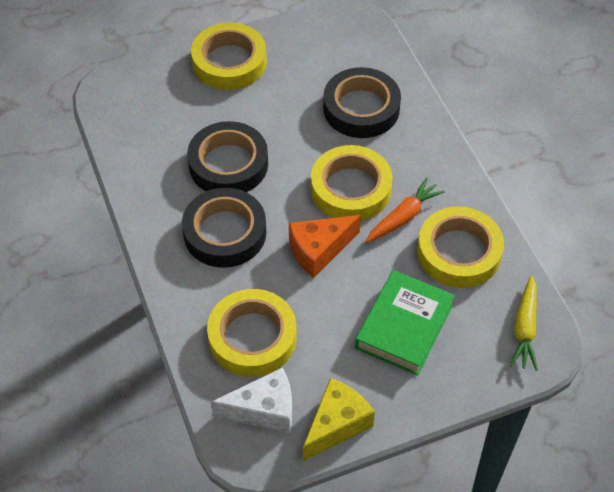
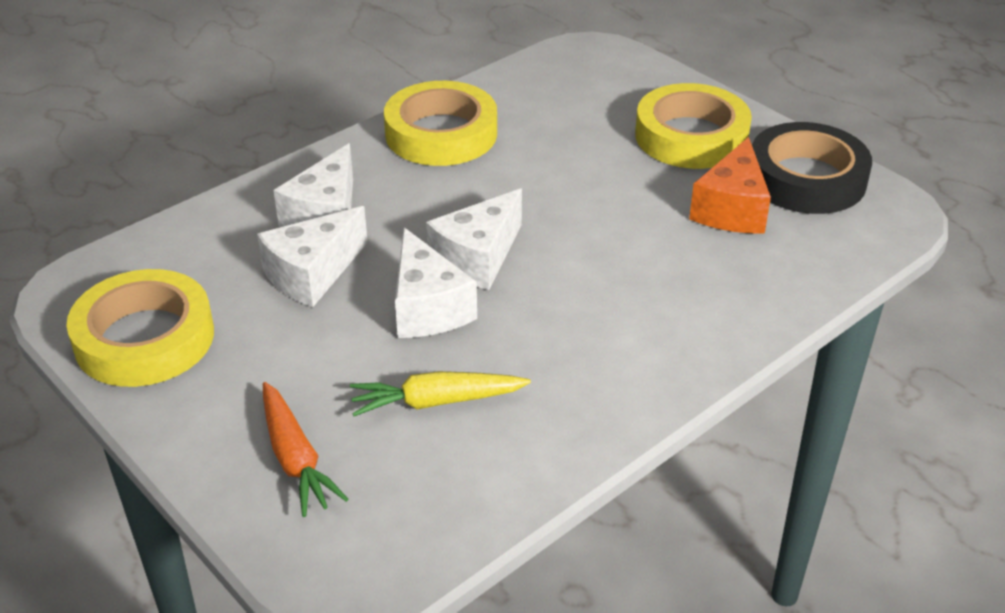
black tape: 3 -> 1
green book: 1 -> 0
white cheese: 1 -> 4
yellow cheese: 1 -> 0
yellow tape: 4 -> 3

